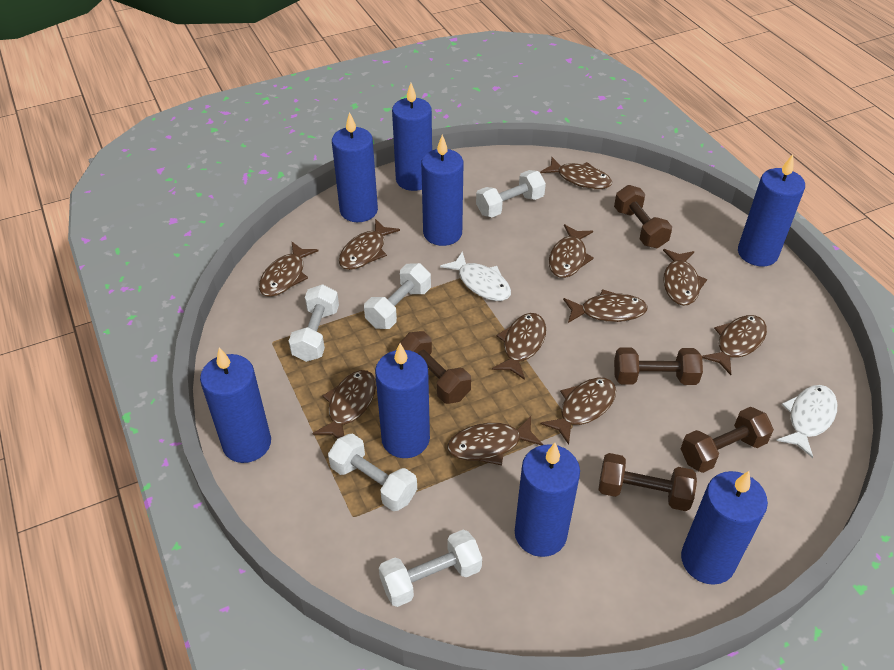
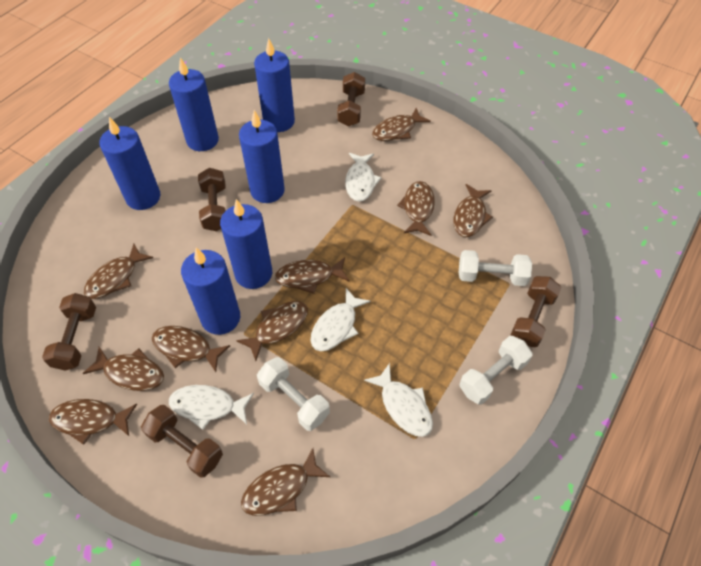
blue candle: 8 -> 6
brown fish: 11 -> 10
white dumbbell: 5 -> 3
white fish: 2 -> 4

